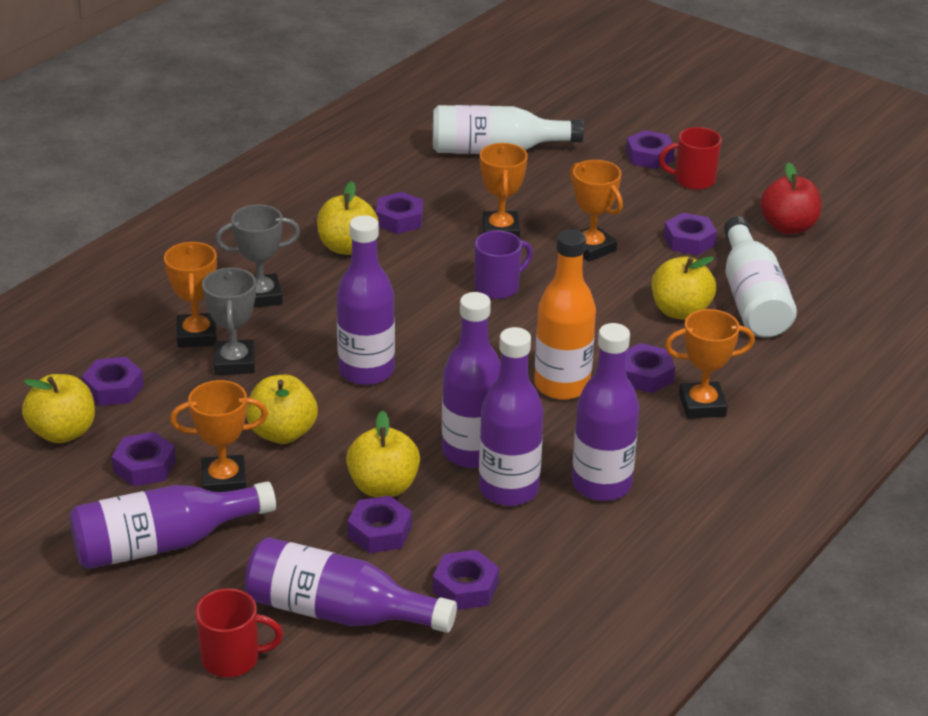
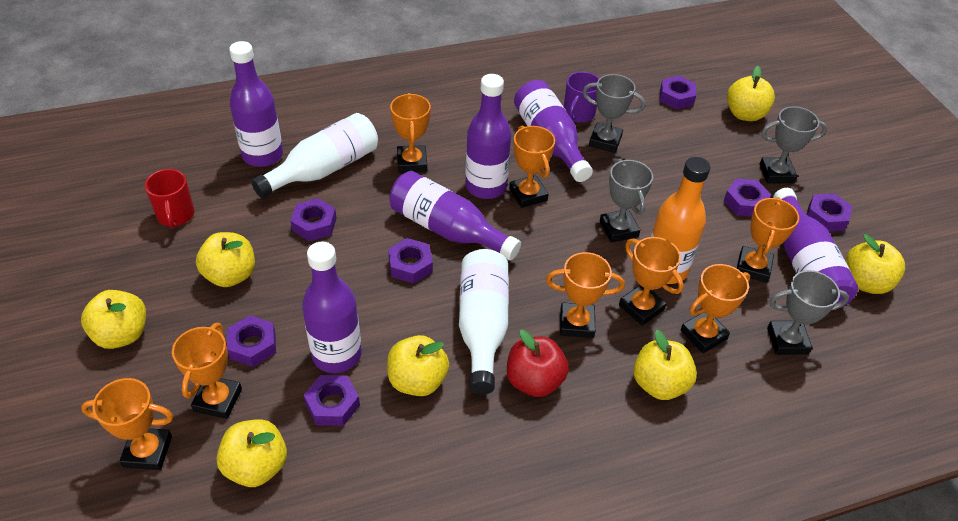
grey trophy: 2 -> 4
orange trophy: 5 -> 8
purple nut: 8 -> 7
red mug: 2 -> 1
yellow apple: 5 -> 7

